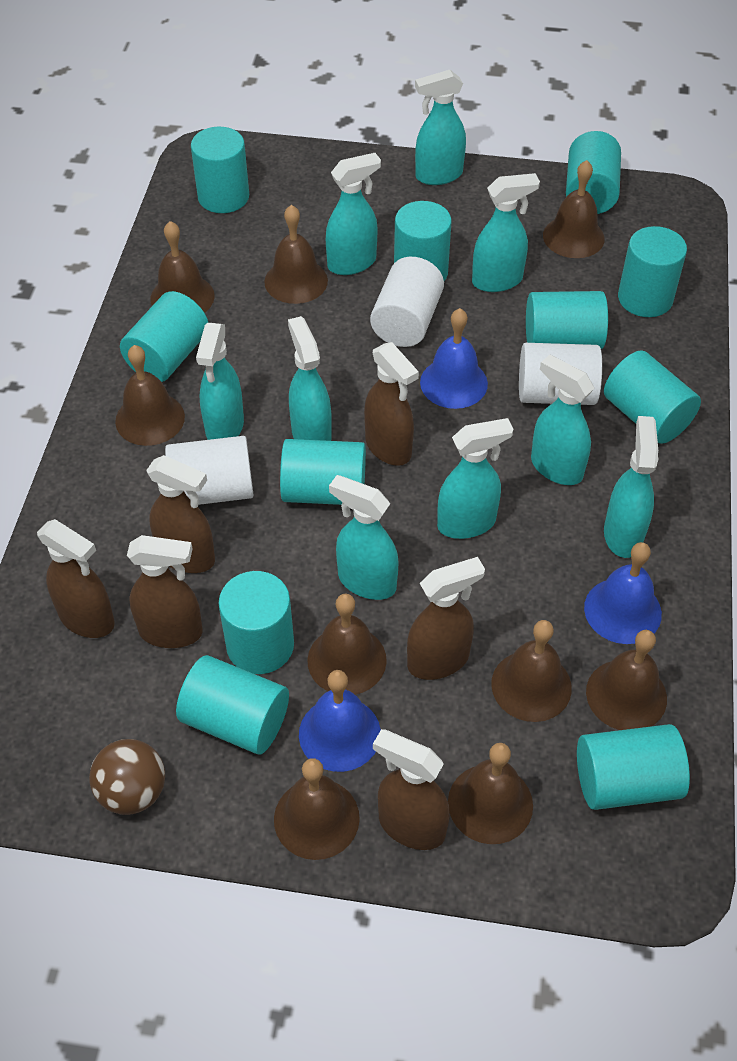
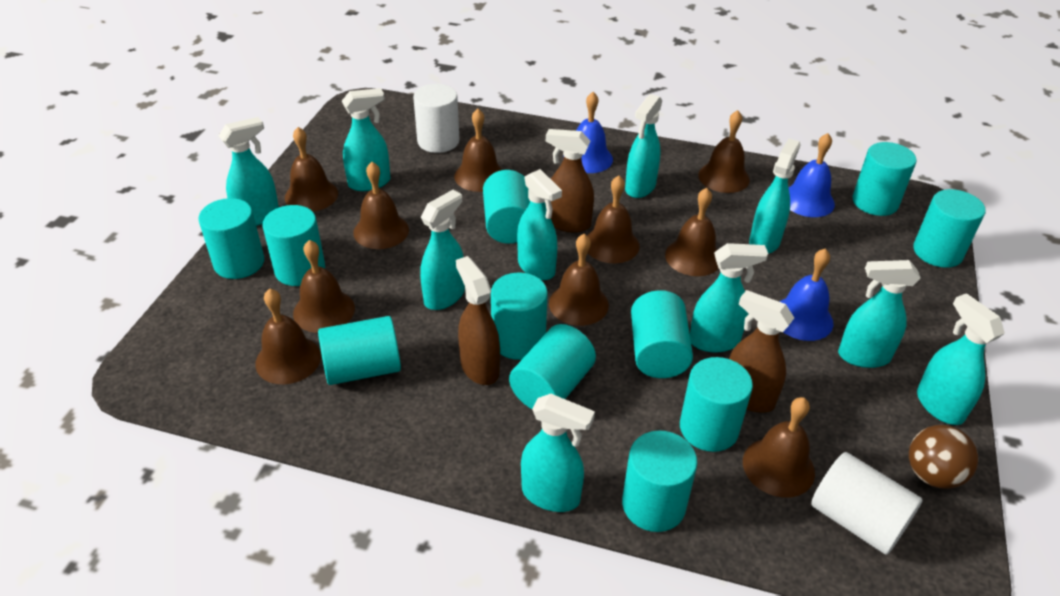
brown bell: 9 -> 10
brown spray bottle: 6 -> 3
turquoise spray bottle: 9 -> 10
white cylinder: 3 -> 2

